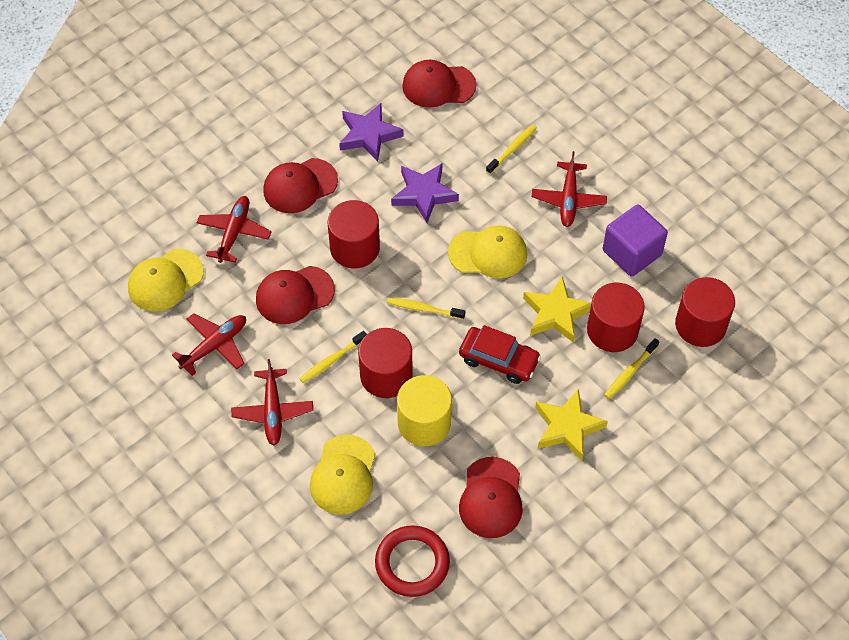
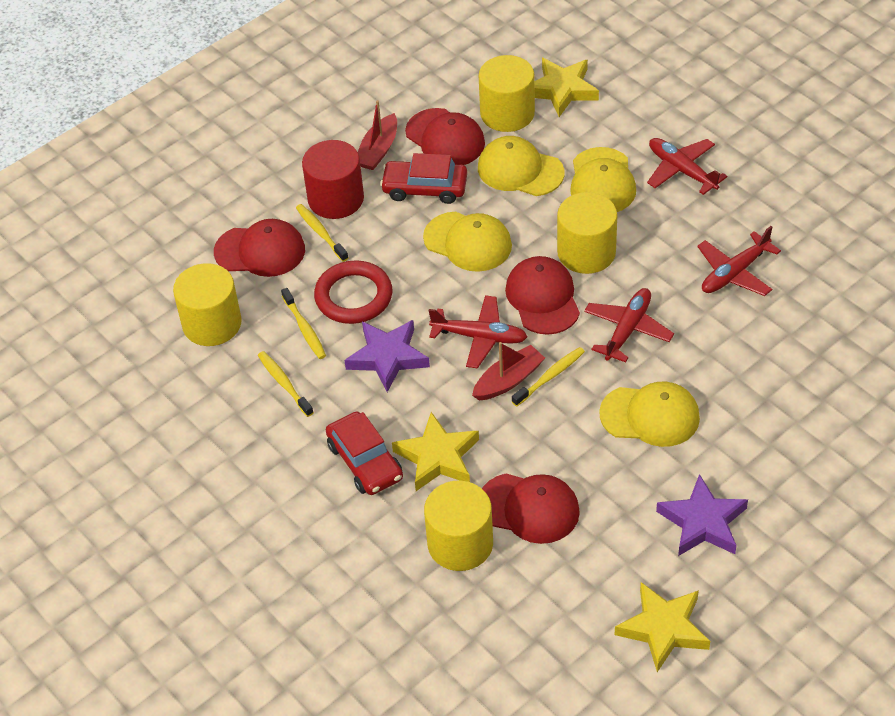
purple cube: 1 -> 0
red boat: 0 -> 2
red car: 1 -> 2
red cylinder: 4 -> 1
yellow cap: 3 -> 4
yellow cylinder: 1 -> 4
yellow star: 2 -> 3

